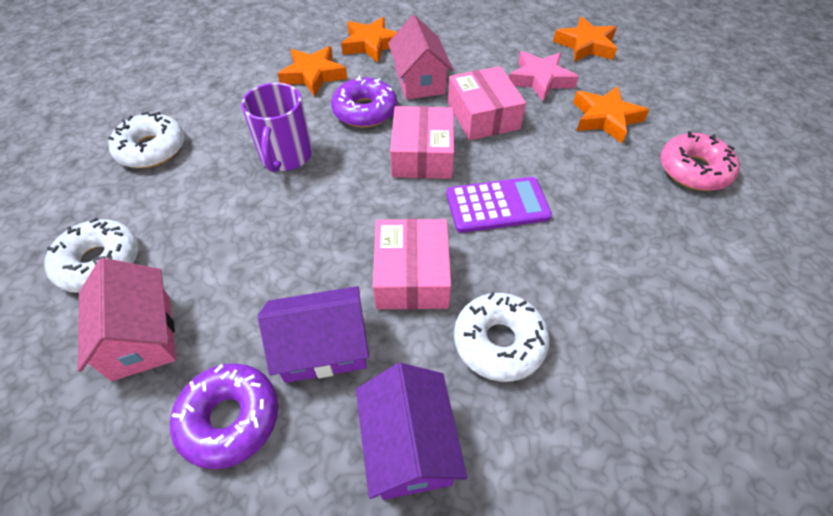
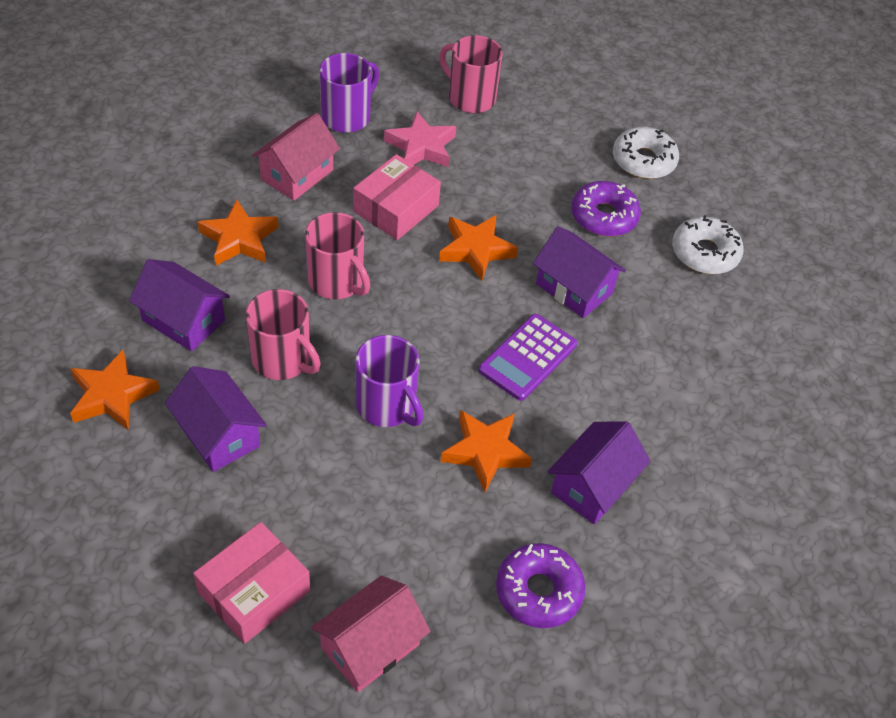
pink box: 3 -> 2
pink donut: 1 -> 0
pink mug: 0 -> 3
purple house: 2 -> 4
purple mug: 1 -> 2
white donut: 3 -> 2

